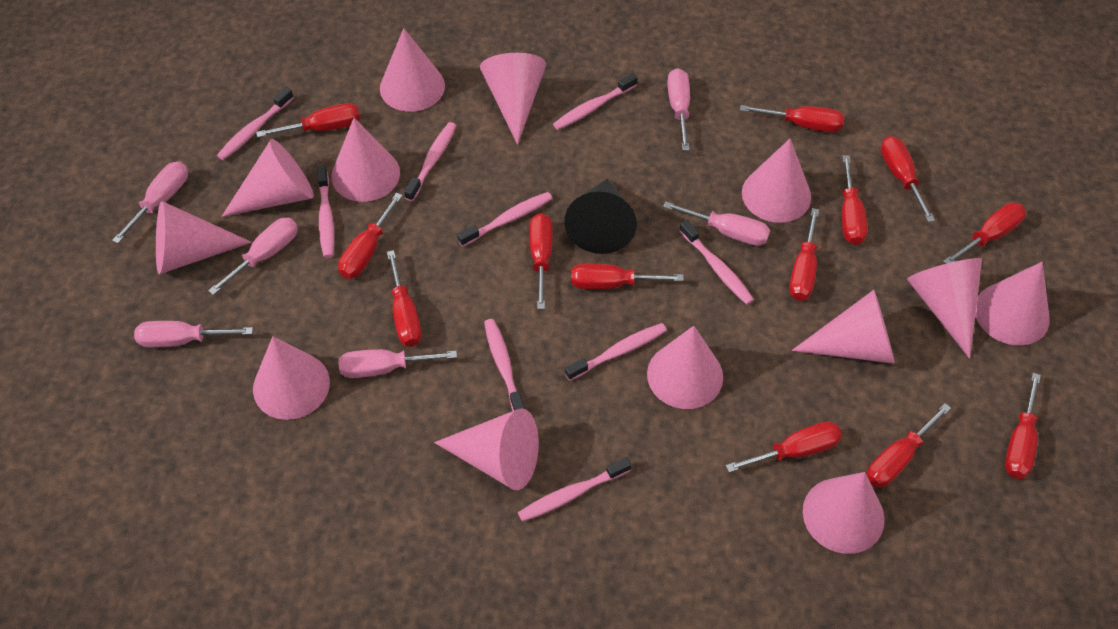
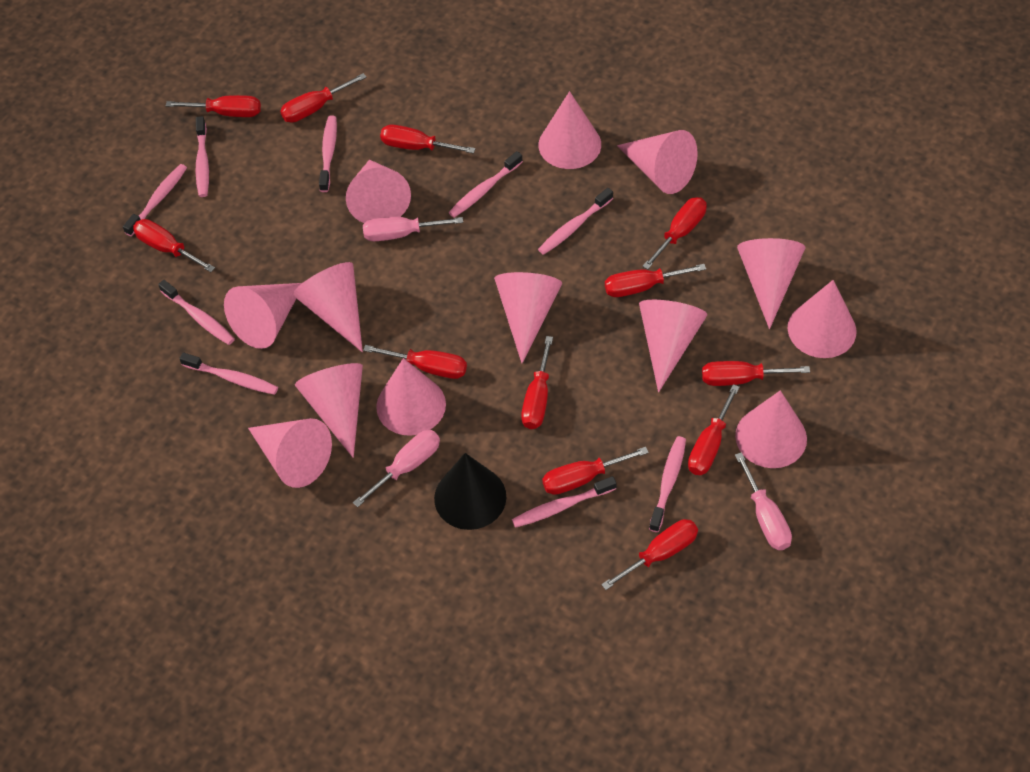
pink screwdriver: 6 -> 3
red screwdriver: 13 -> 12

